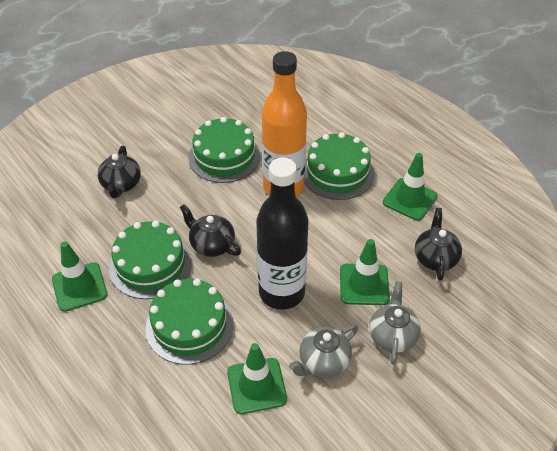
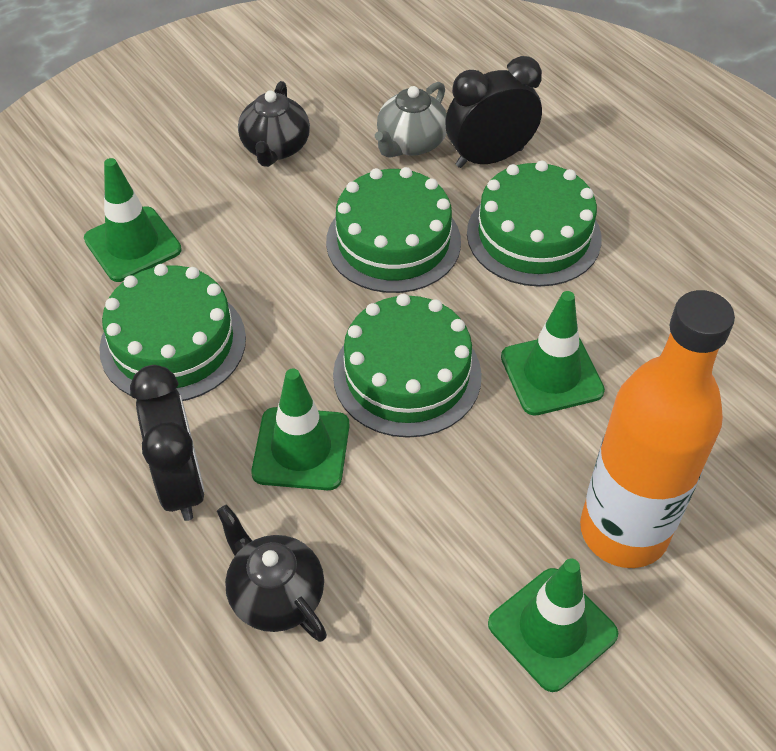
black bottle: 1 -> 0
black clock: 0 -> 2
black teapot: 3 -> 2
grey teapot: 2 -> 1

